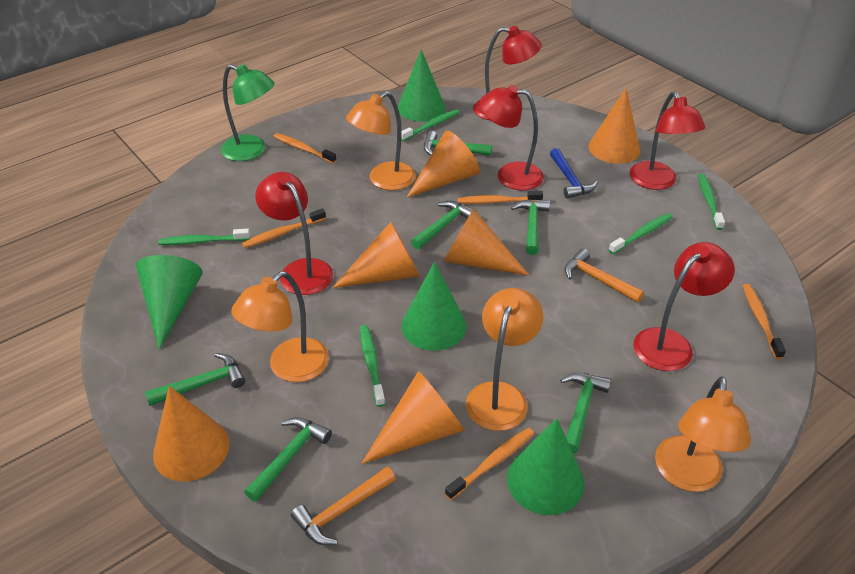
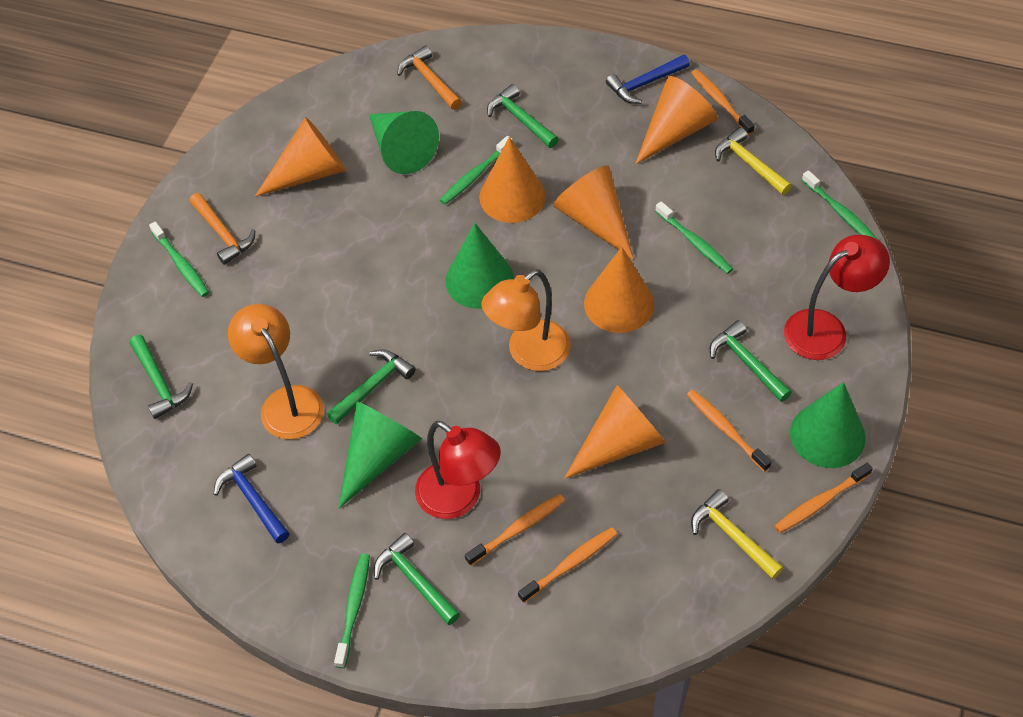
blue hammer: 1 -> 2
green hammer: 6 -> 5
green lamp: 1 -> 0
orange lamp: 4 -> 2
red lamp: 5 -> 2
yellow hammer: 0 -> 2

